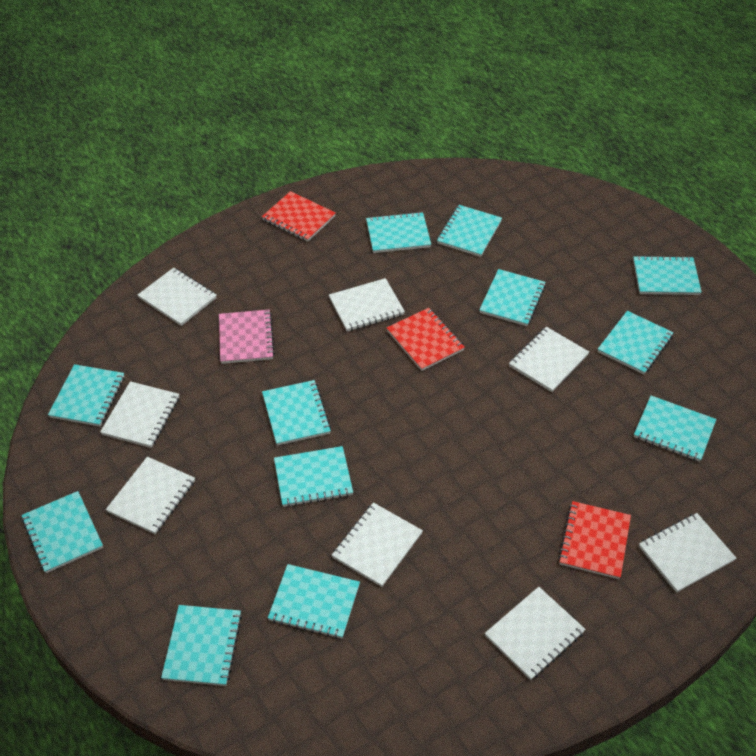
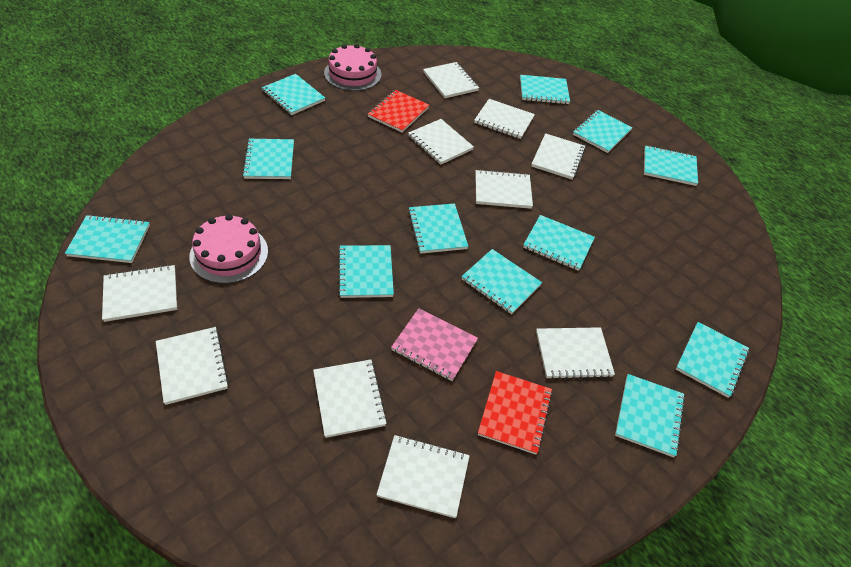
pink cake: 0 -> 2
red notebook: 3 -> 2
white notebook: 8 -> 10

